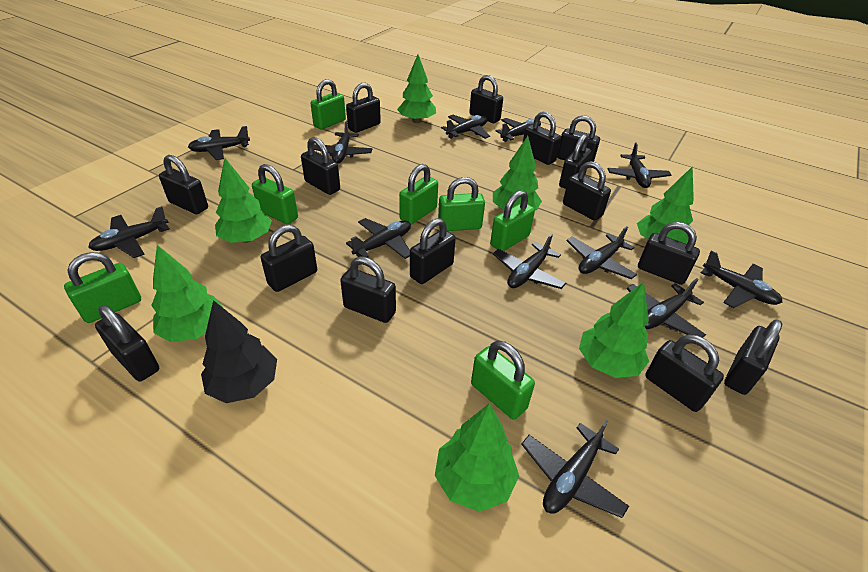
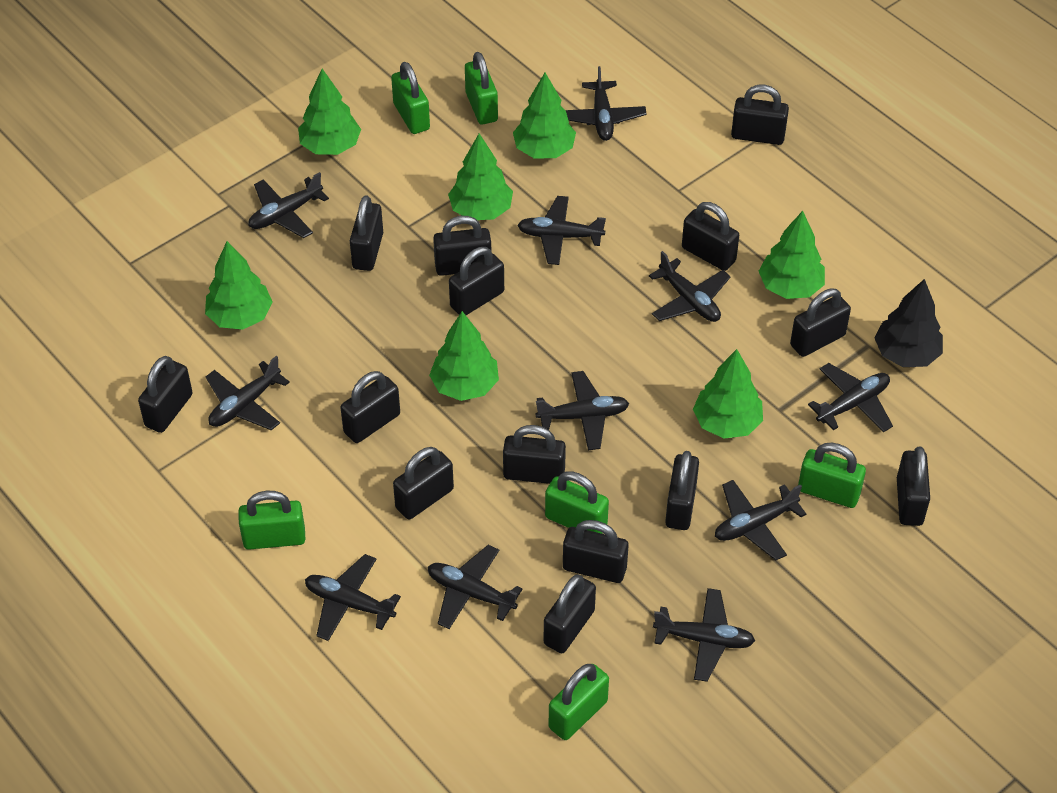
black padlock: 15 -> 14
black plane: 12 -> 11
green padlock: 7 -> 6

